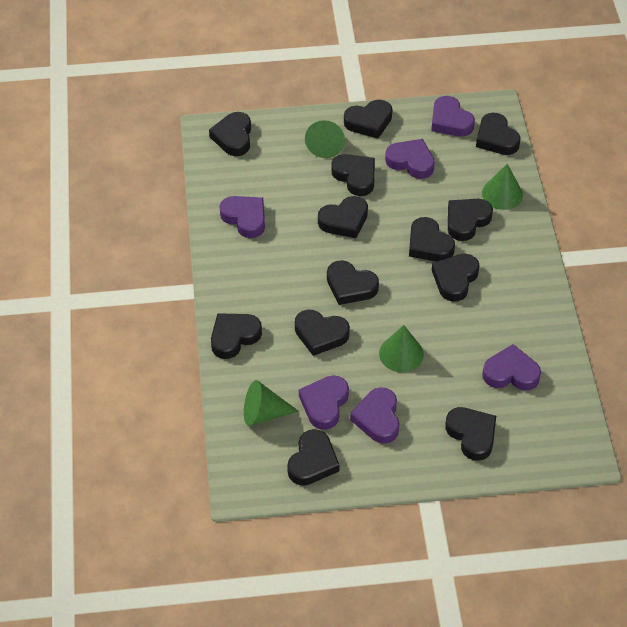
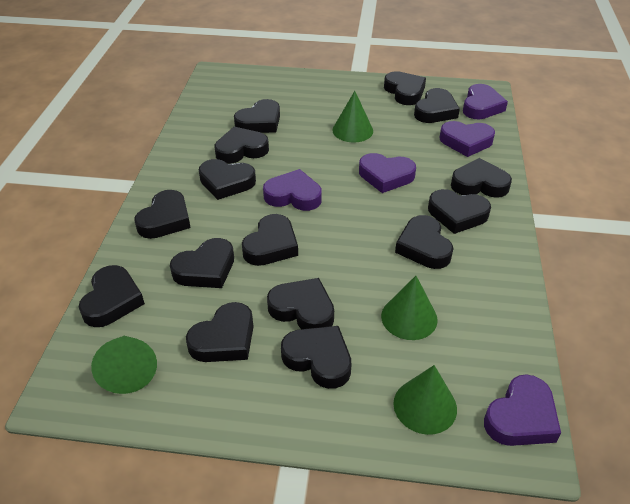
black heart: 13 -> 15
purple heart: 6 -> 5

